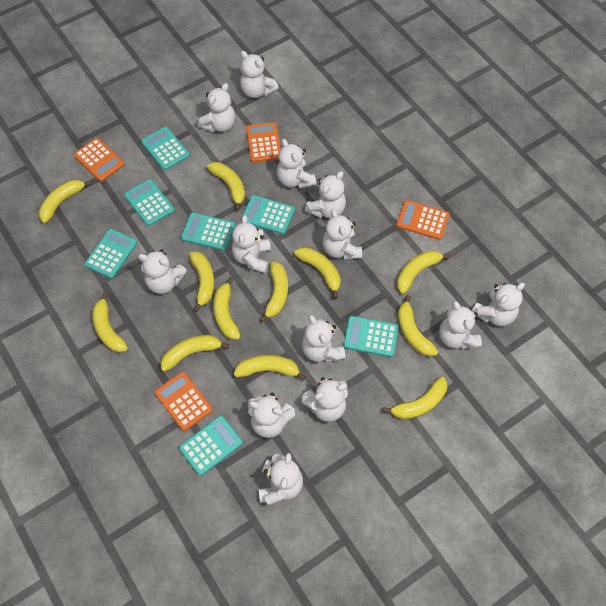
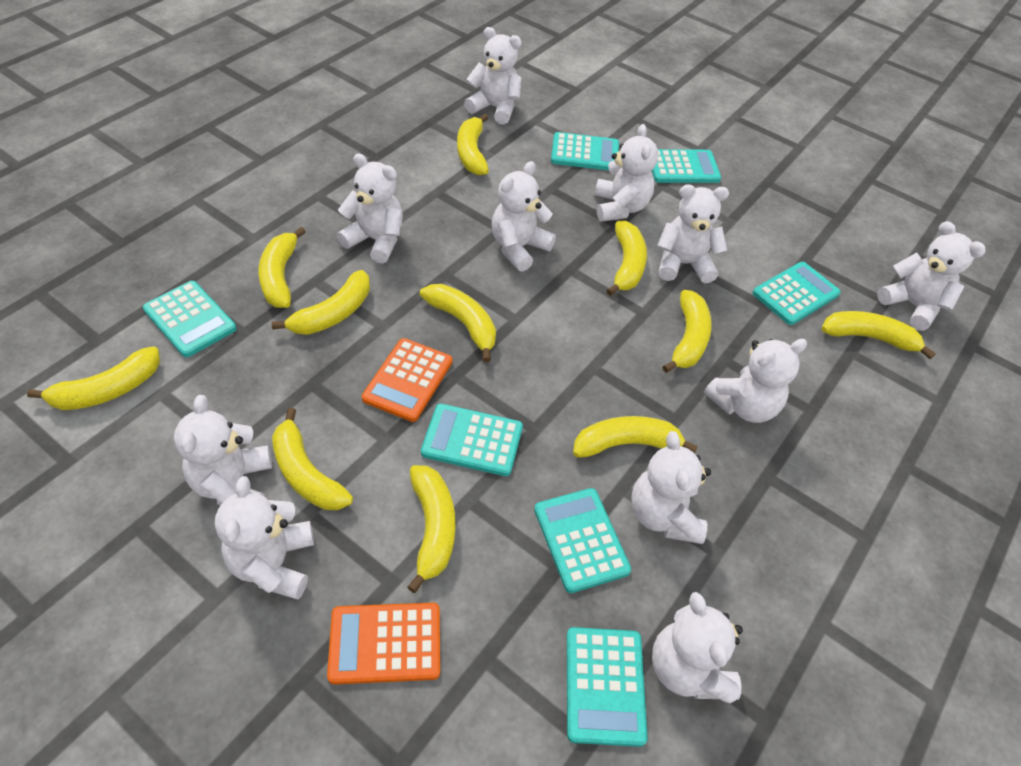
orange calculator: 4 -> 2
white teddy bear: 13 -> 11
yellow banana: 12 -> 11

